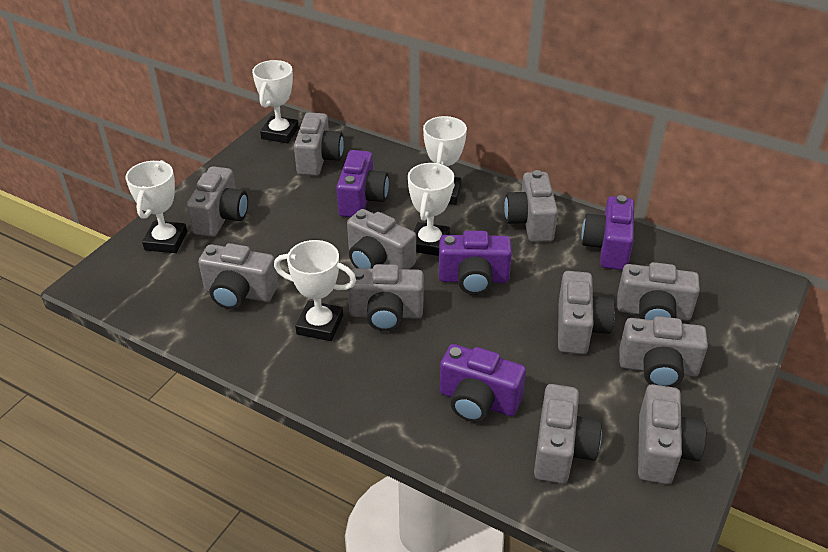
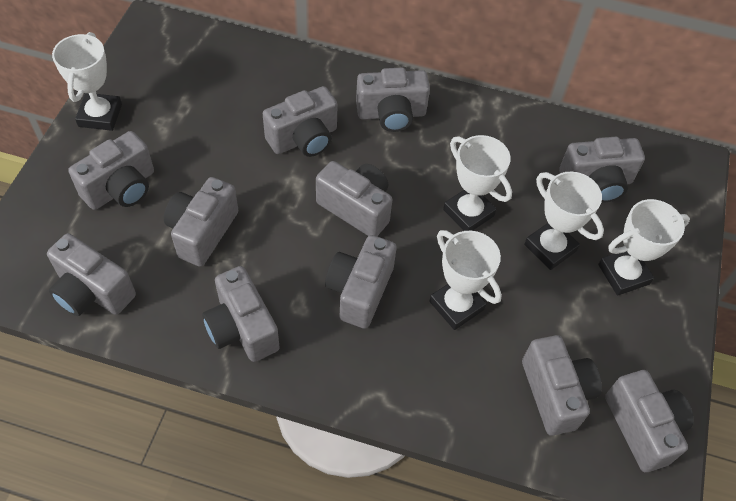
purple camera: 4 -> 0

